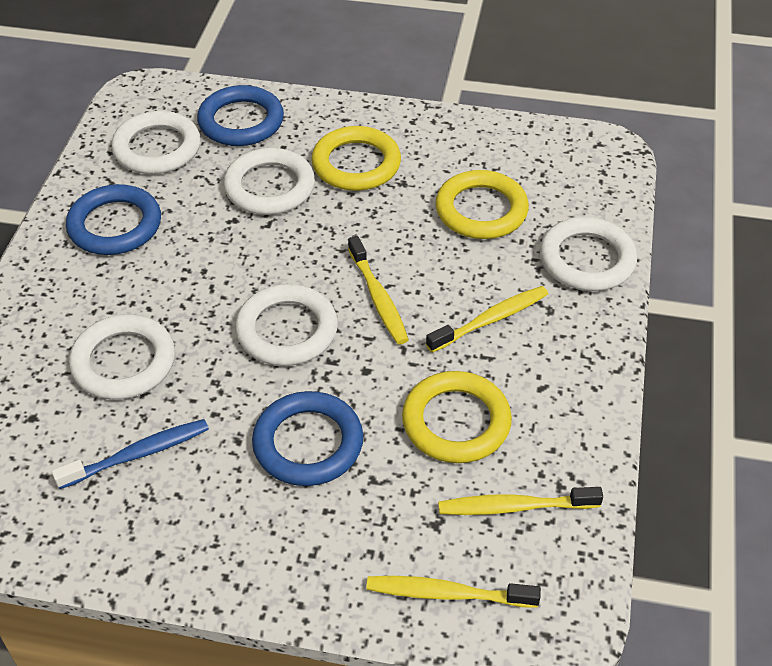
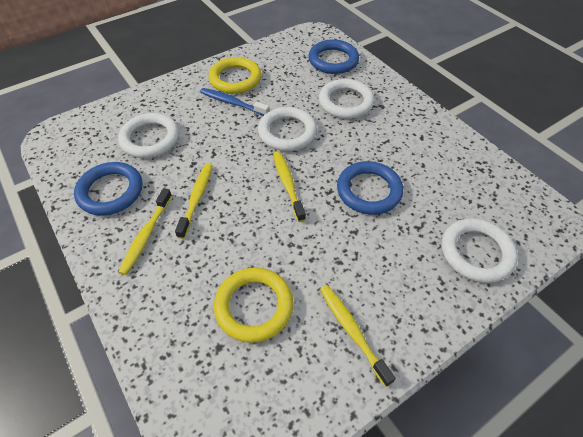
white ring: 5 -> 4
yellow ring: 3 -> 2

